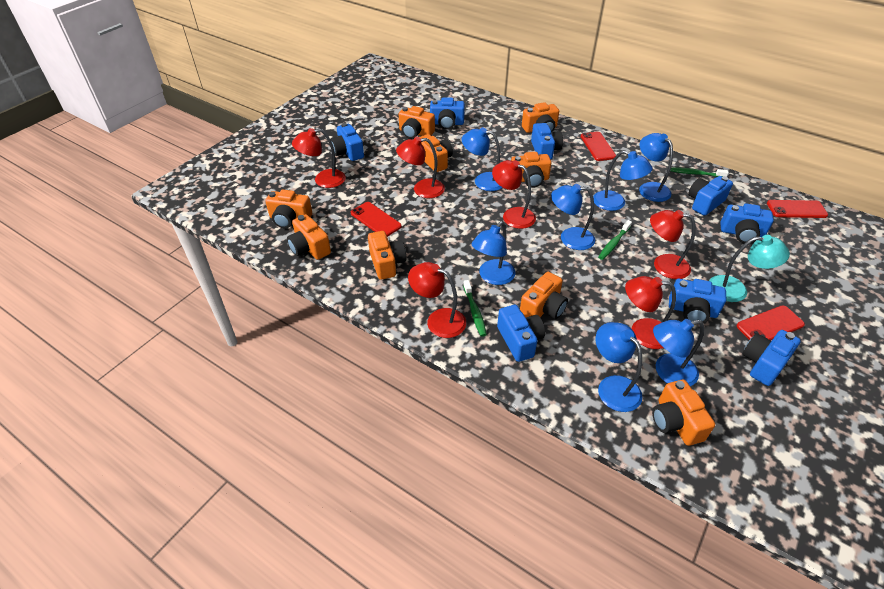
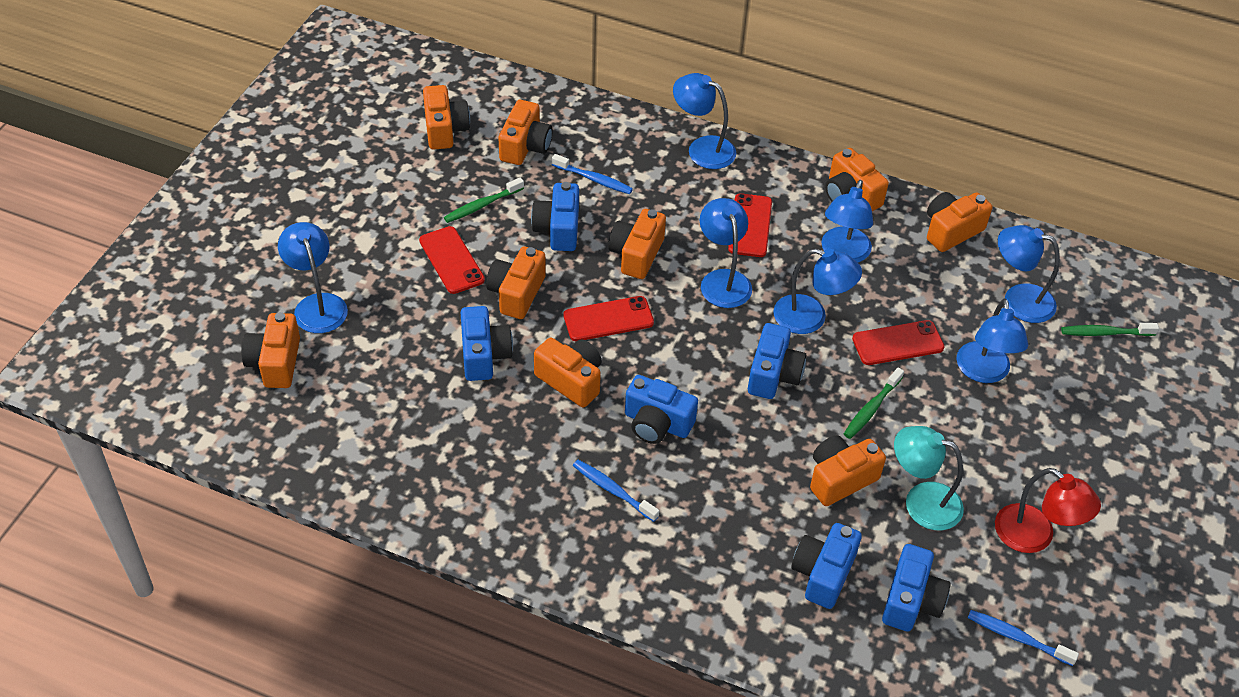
blue camera: 8 -> 6
blue toothbrush: 0 -> 3
red lamp: 6 -> 1

